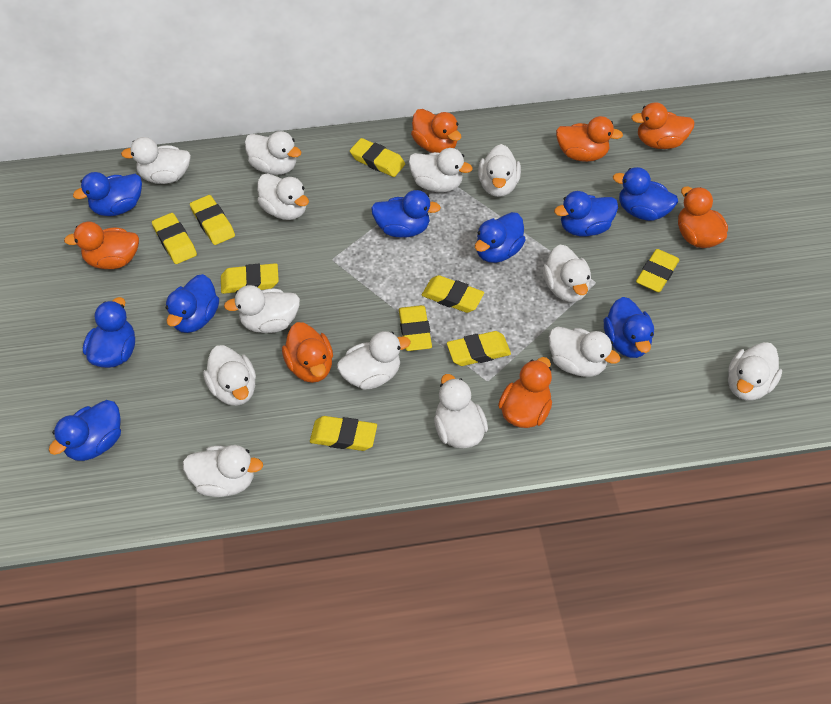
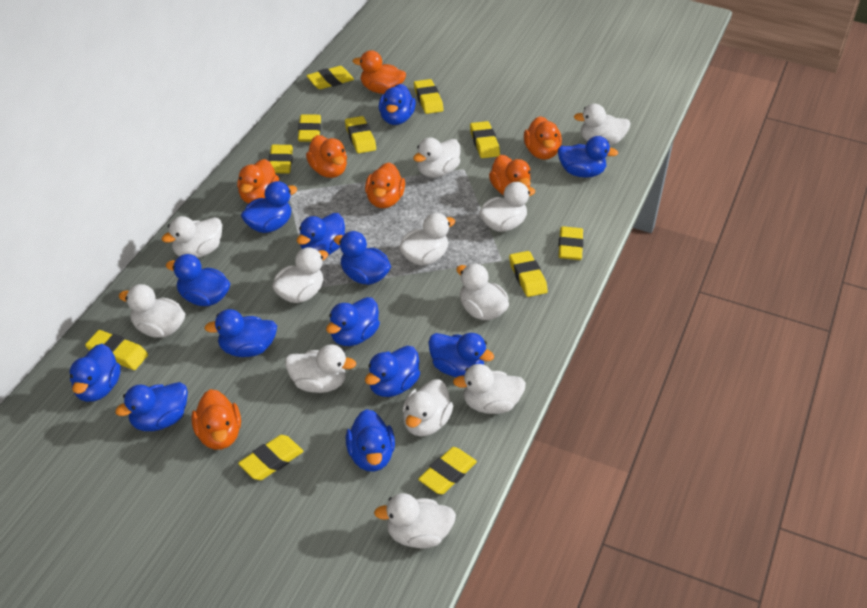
blue duck: 9 -> 13
white duck: 13 -> 12
yellow eraser: 9 -> 11

